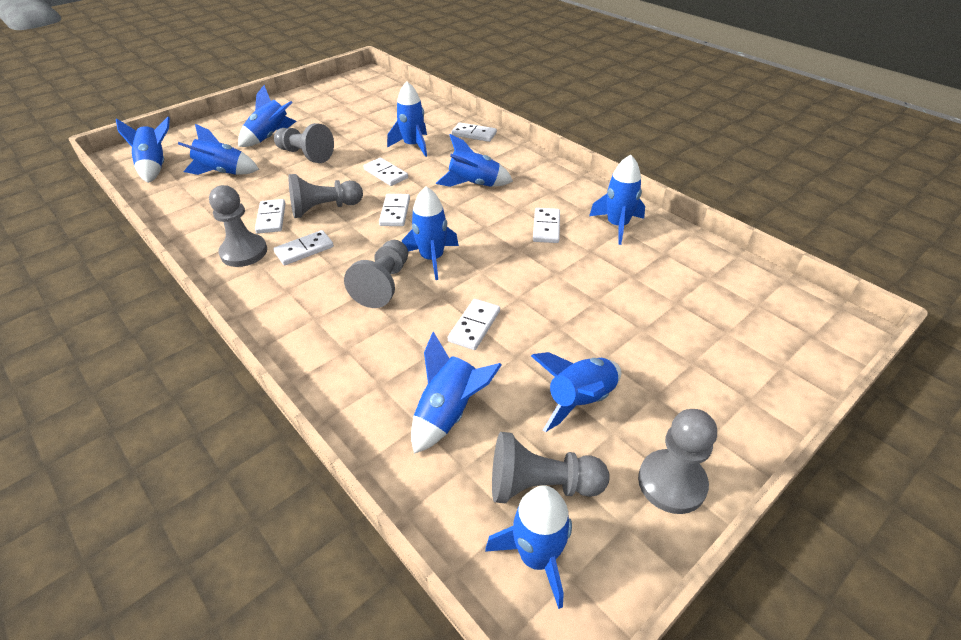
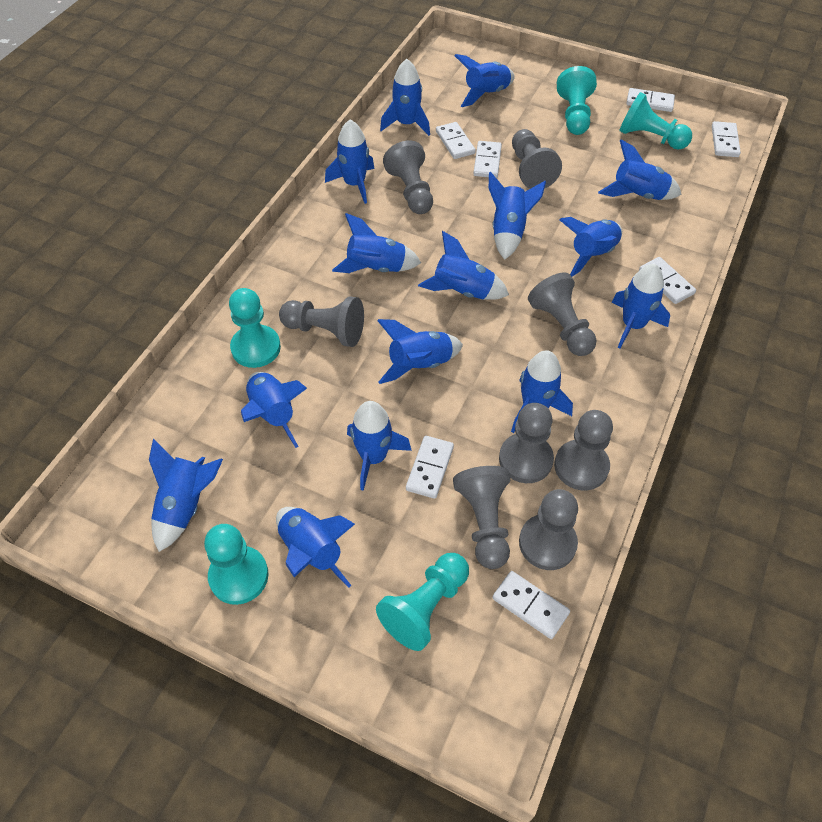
blue rocket: 10 -> 15
grey pawn: 6 -> 8
turquoise pawn: 0 -> 5

